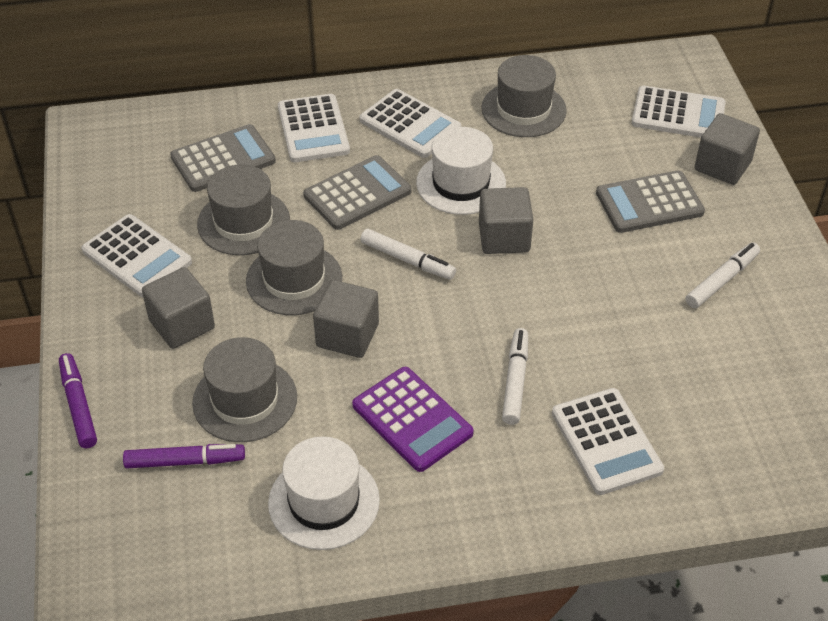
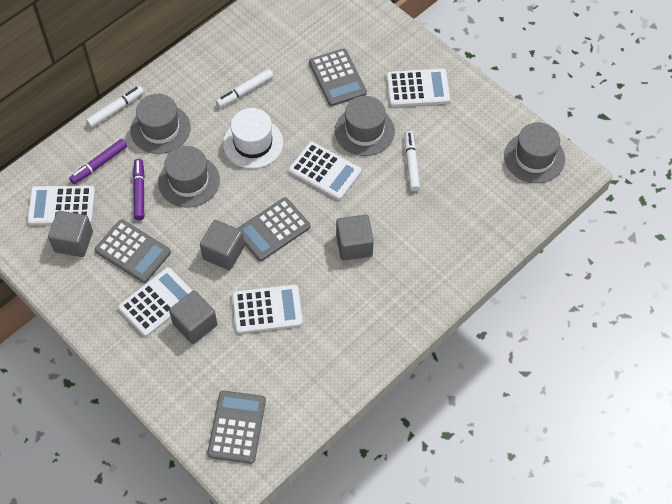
grey calculator: 3 -> 4
purple calculator: 1 -> 0
white hat: 2 -> 1

